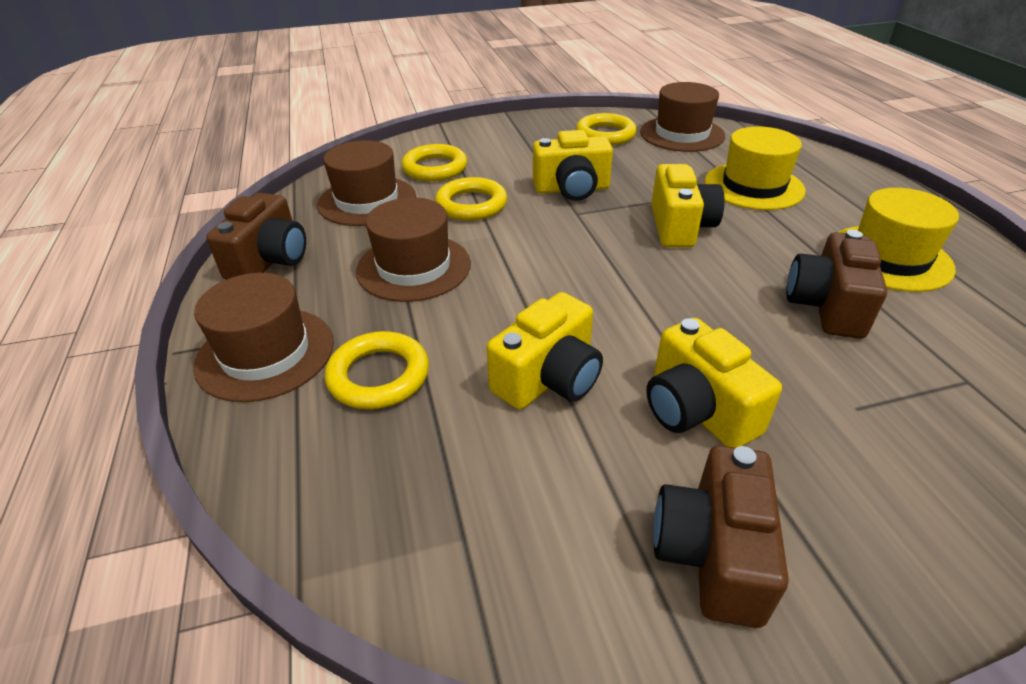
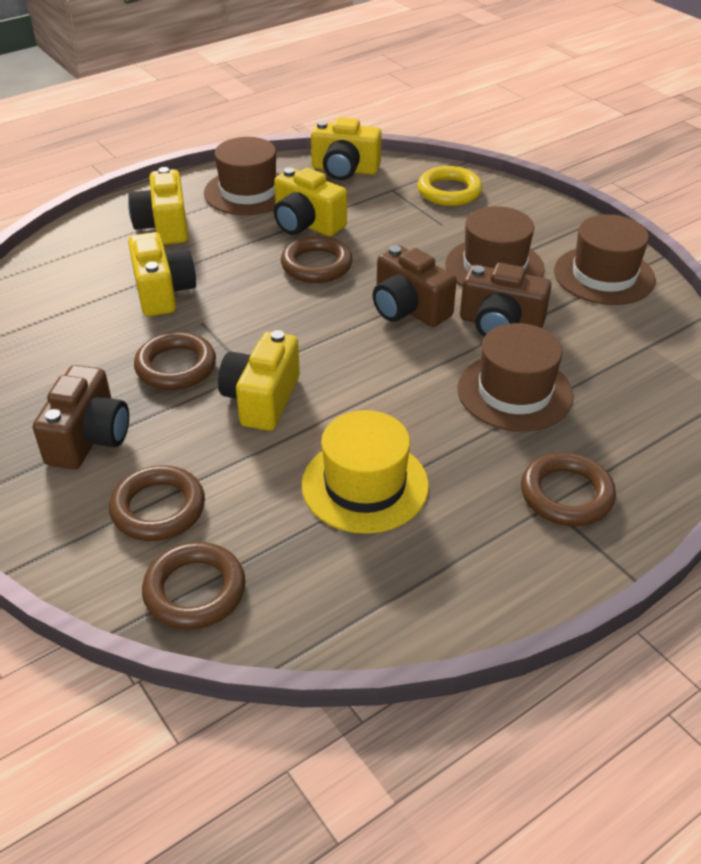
brown ring: 0 -> 5
yellow camera: 4 -> 5
yellow hat: 2 -> 1
yellow ring: 4 -> 1

